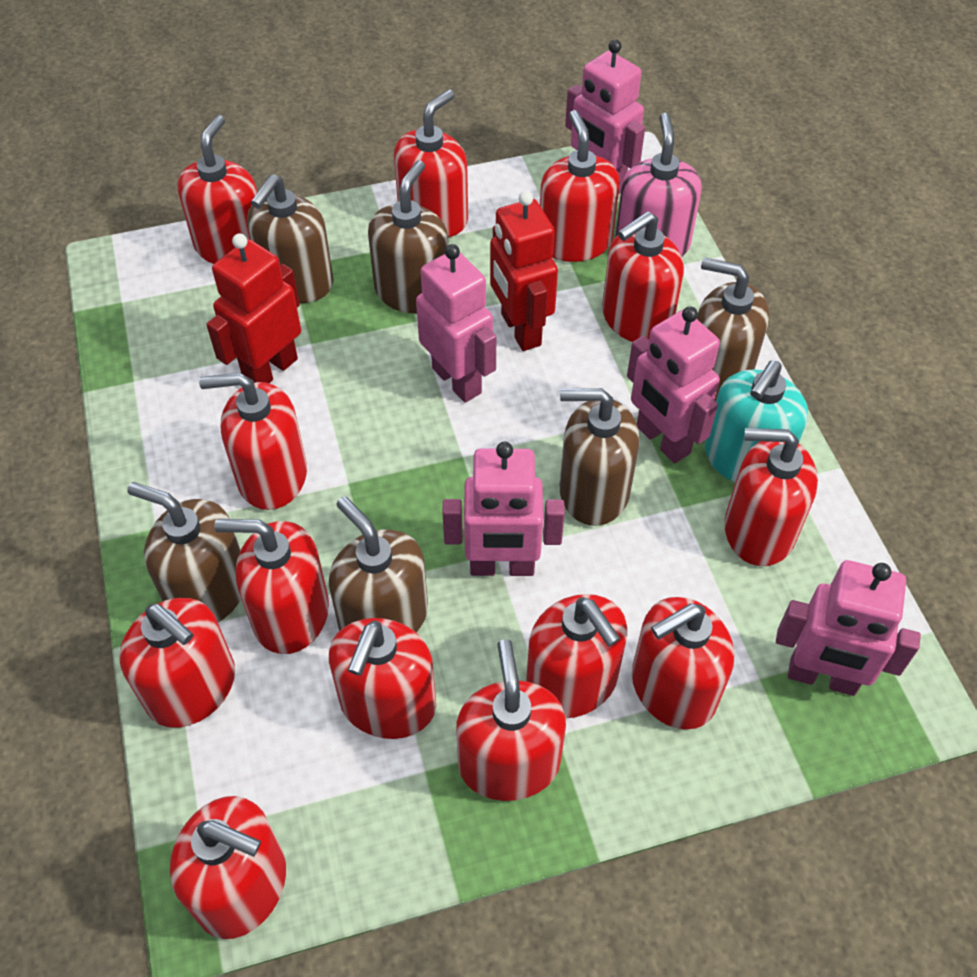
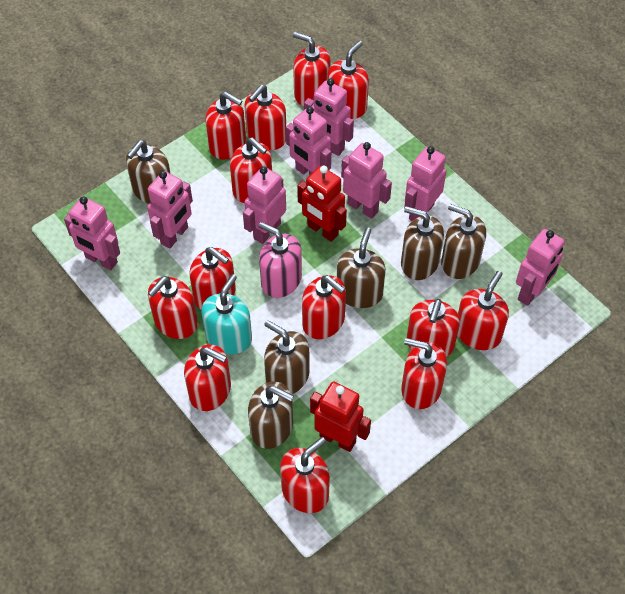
pink robot: 5 -> 8

